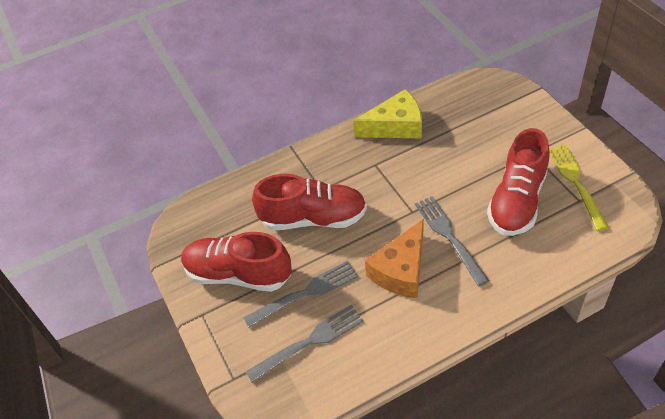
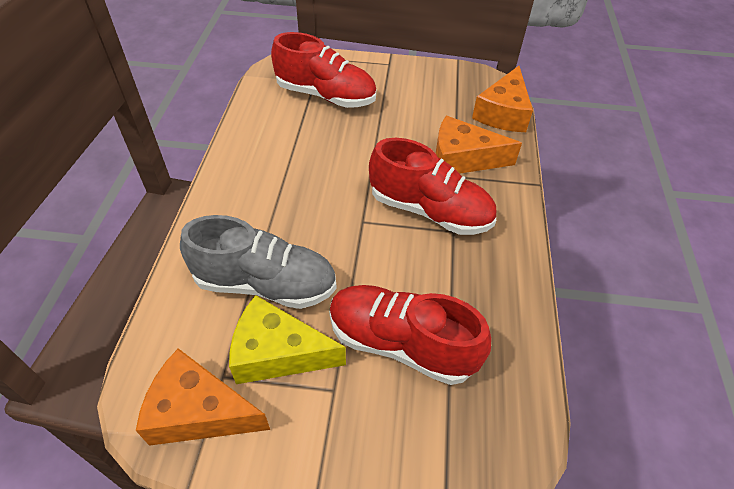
grey fork: 3 -> 0
grey shoe: 0 -> 1
orange cheese: 1 -> 3
yellow fork: 1 -> 0

